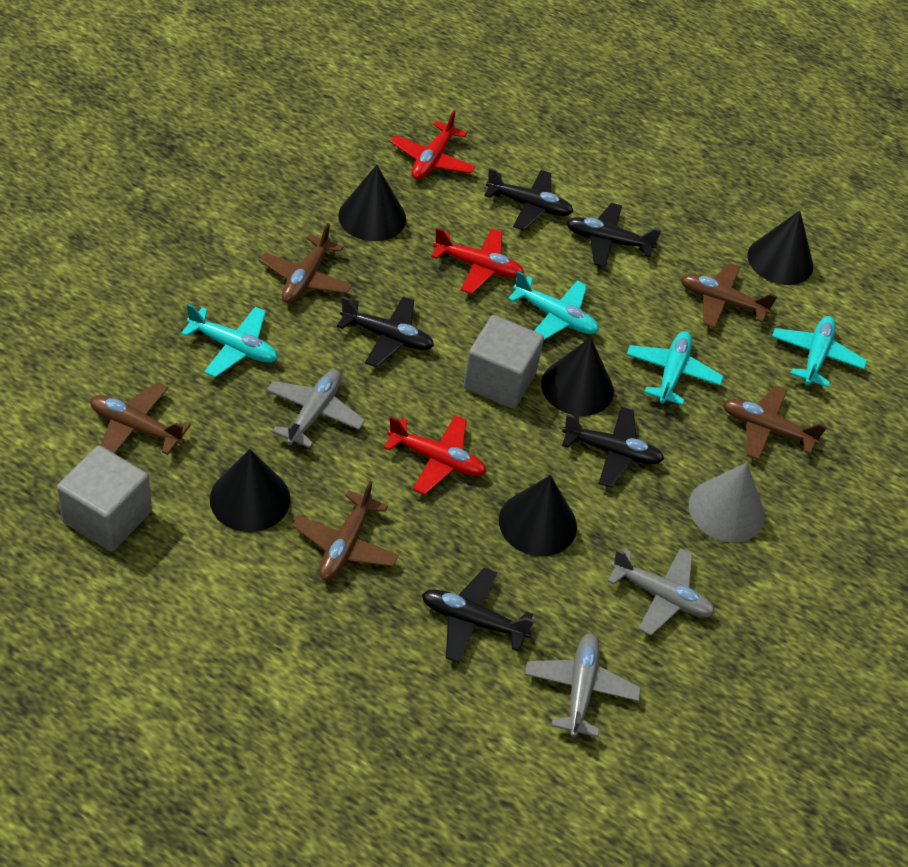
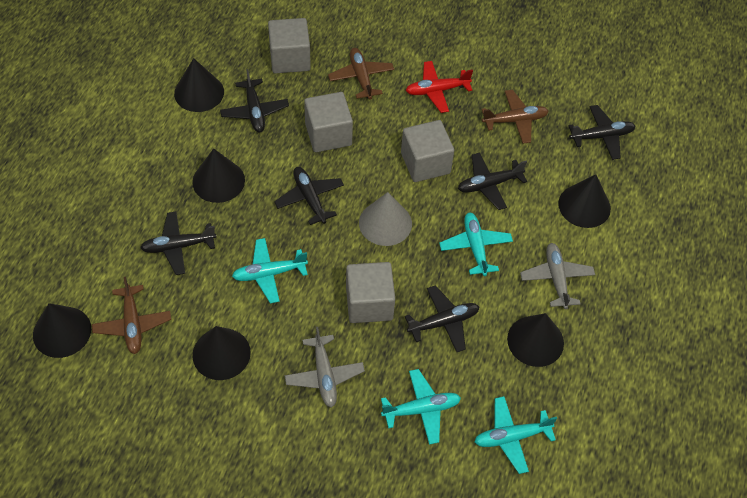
black cone: 5 -> 6
black plane: 5 -> 6
brown plane: 5 -> 3
grey cube: 2 -> 4
grey plane: 3 -> 2
red plane: 3 -> 1

